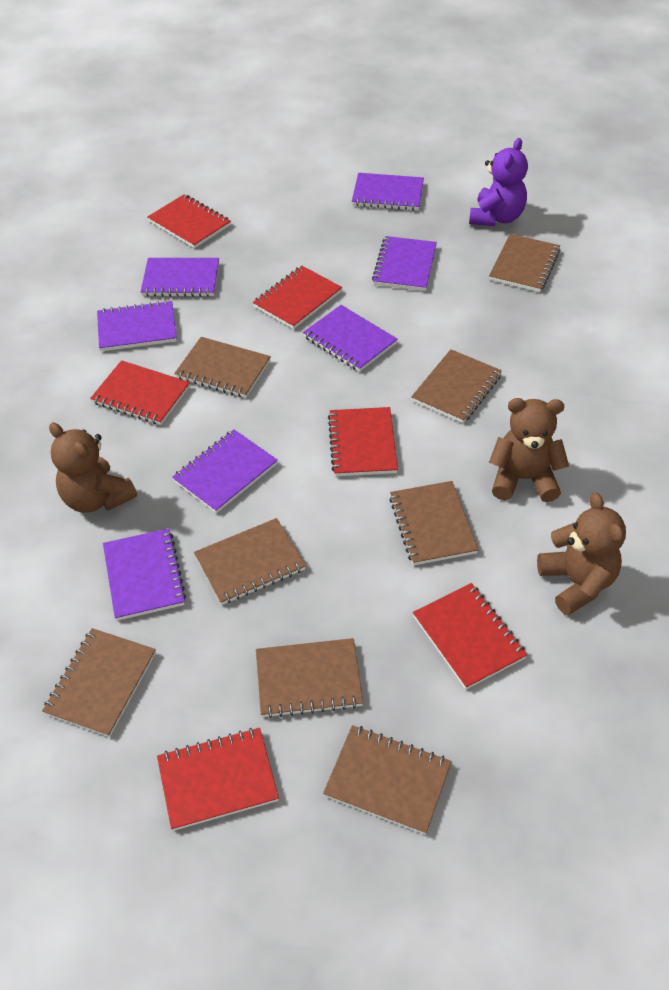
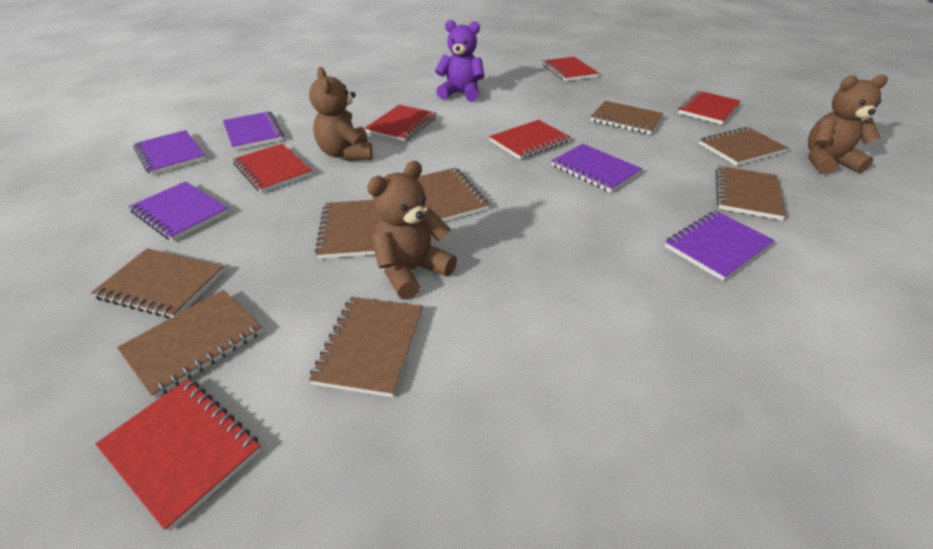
purple notebook: 7 -> 5

